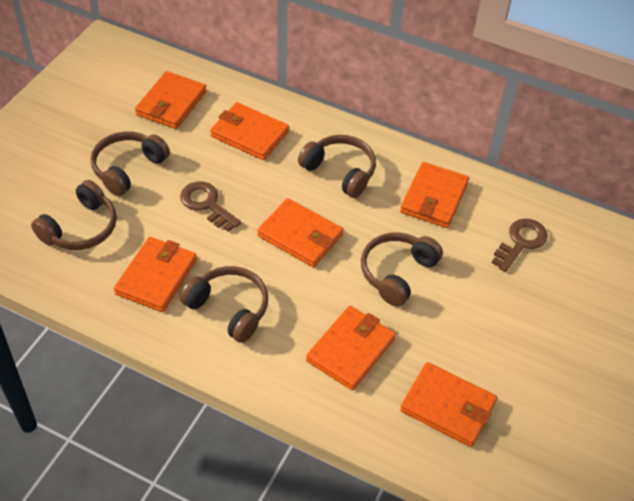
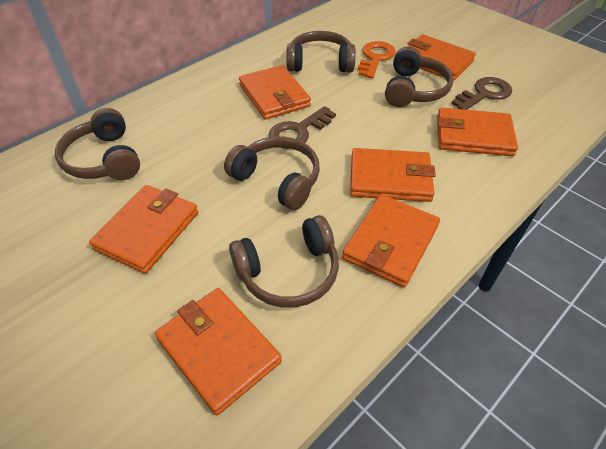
orange key: 0 -> 1

